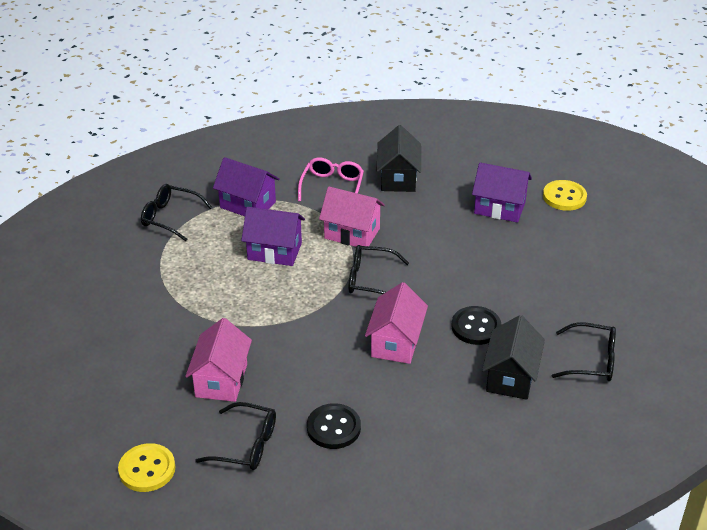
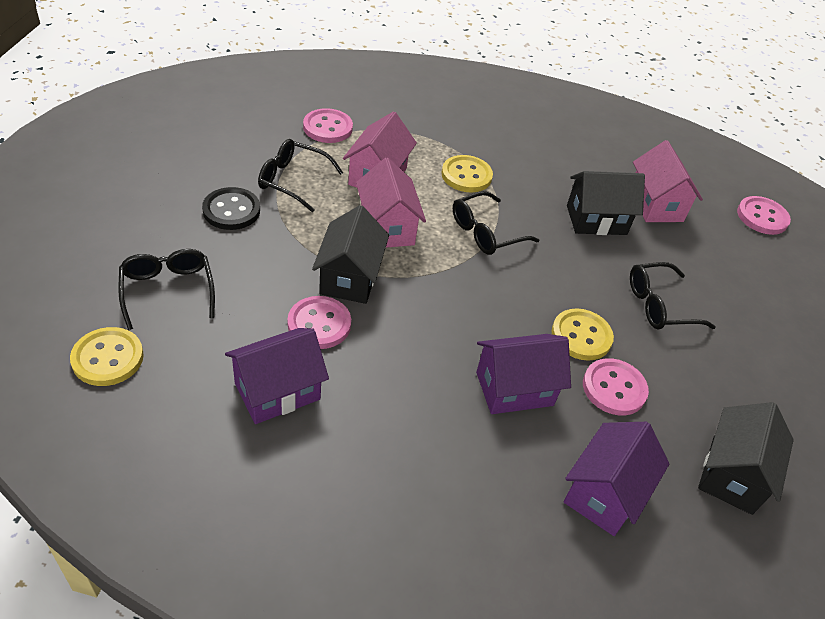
black button: 2 -> 1
black house: 2 -> 3
pink button: 0 -> 4
pink glasses: 1 -> 0
yellow button: 2 -> 3

